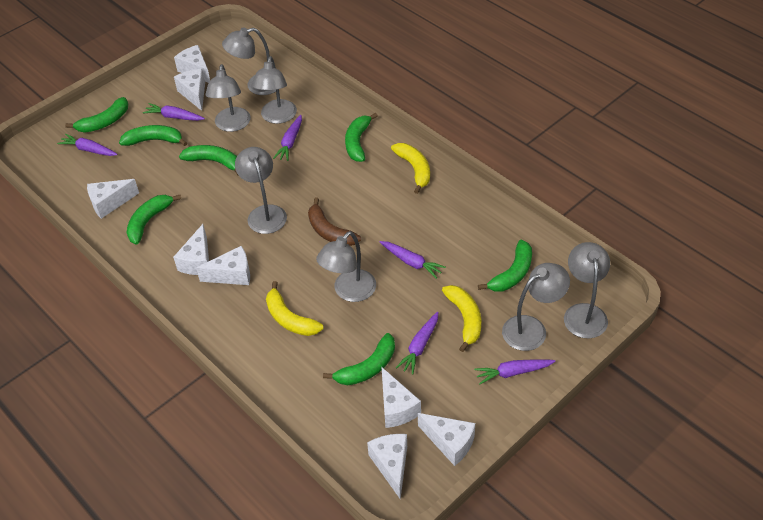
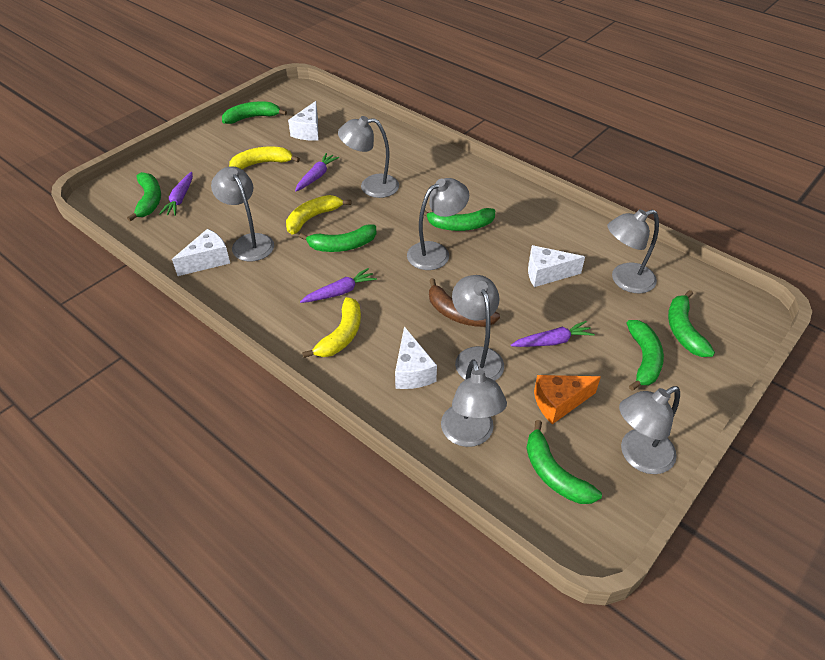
orange cheese: 0 -> 1
purple carrot: 6 -> 4
white cheese: 8 -> 4

